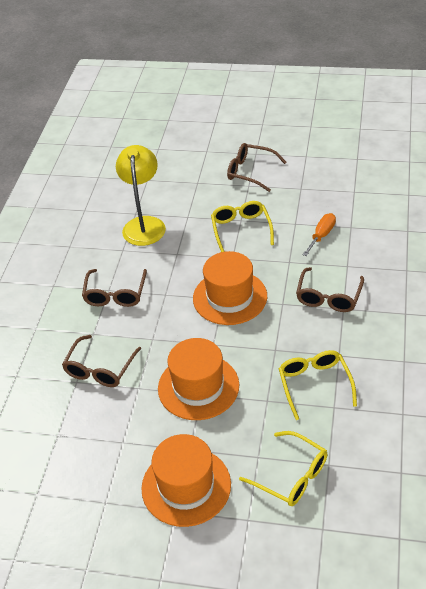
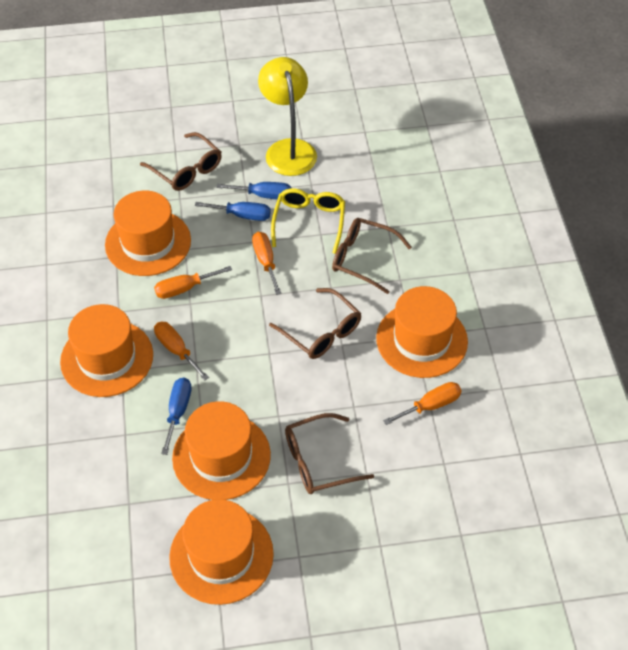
blue screwdriver: 0 -> 3
orange hat: 3 -> 5
orange screwdriver: 1 -> 4
yellow glasses: 3 -> 1

